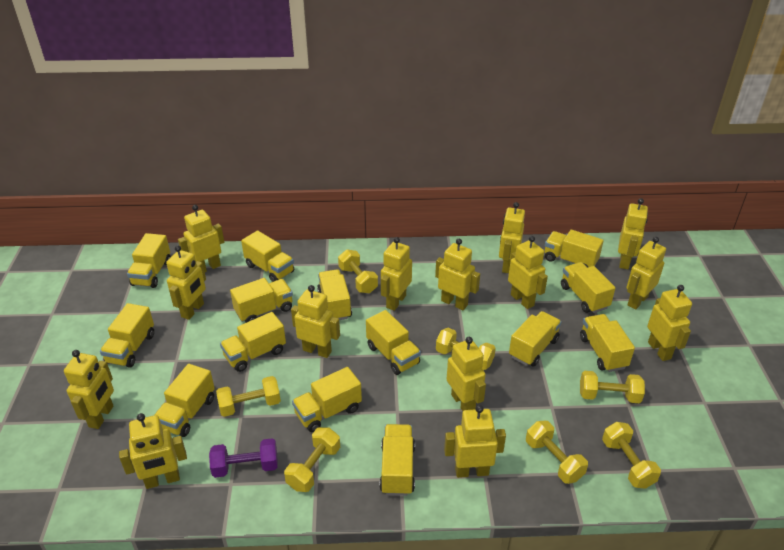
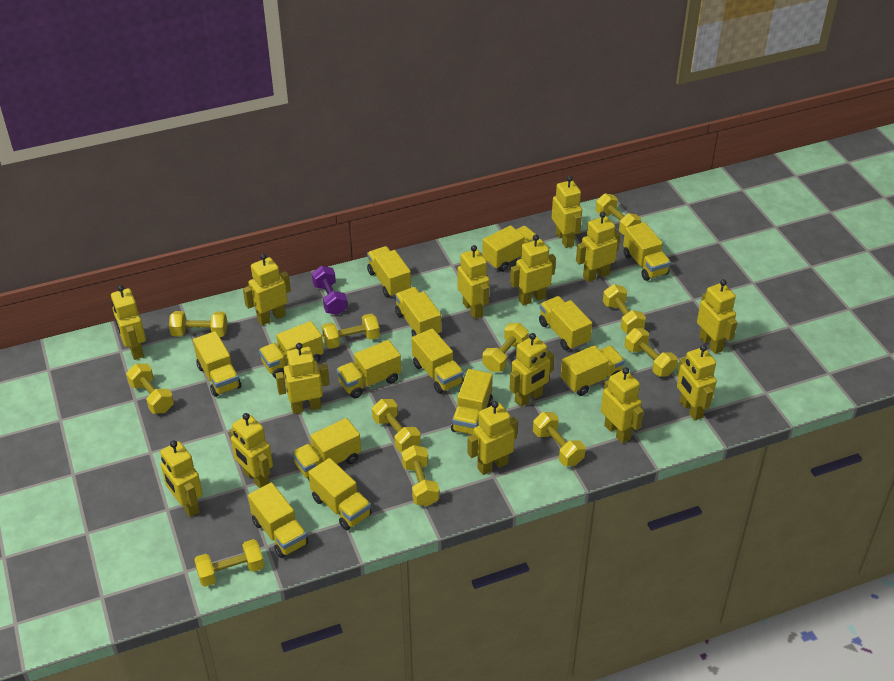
yellow dumbbell: 7 -> 11

